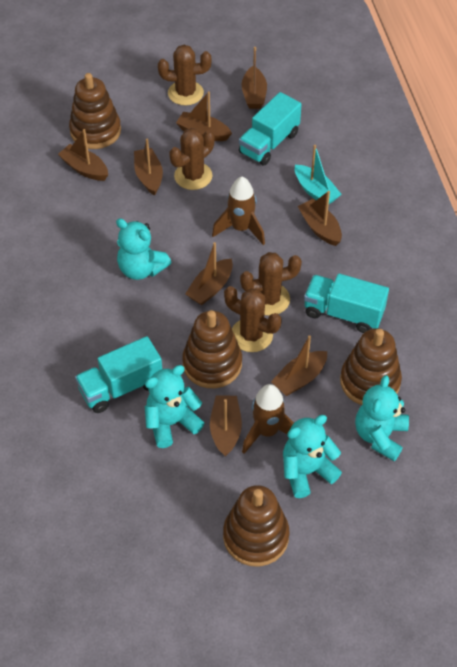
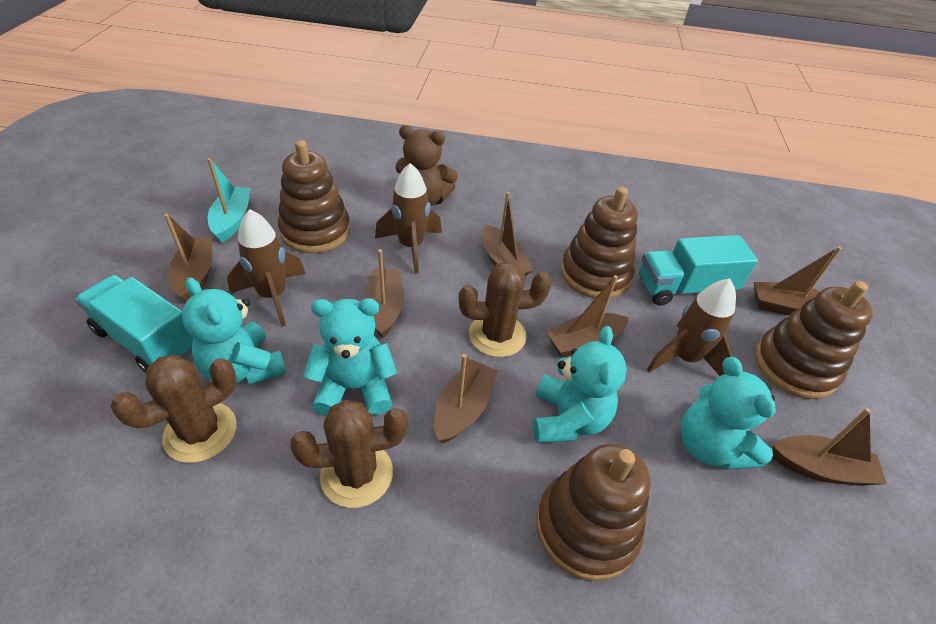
brown boat: 8 -> 7
brown cactus: 4 -> 3
brown rocket: 2 -> 3
brown teddy bear: 0 -> 1
turquoise truck: 3 -> 2

